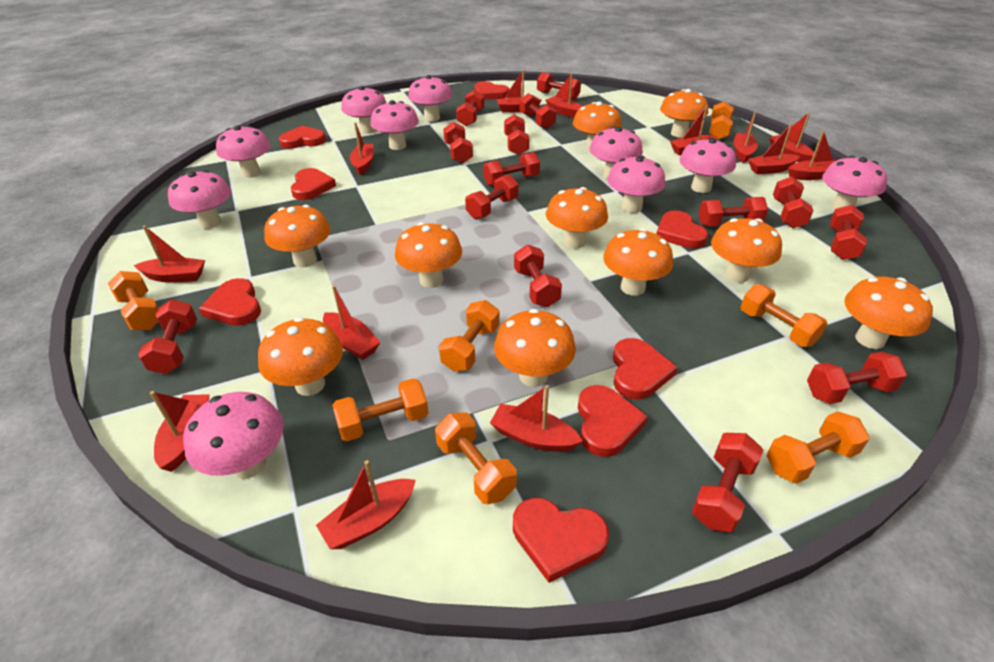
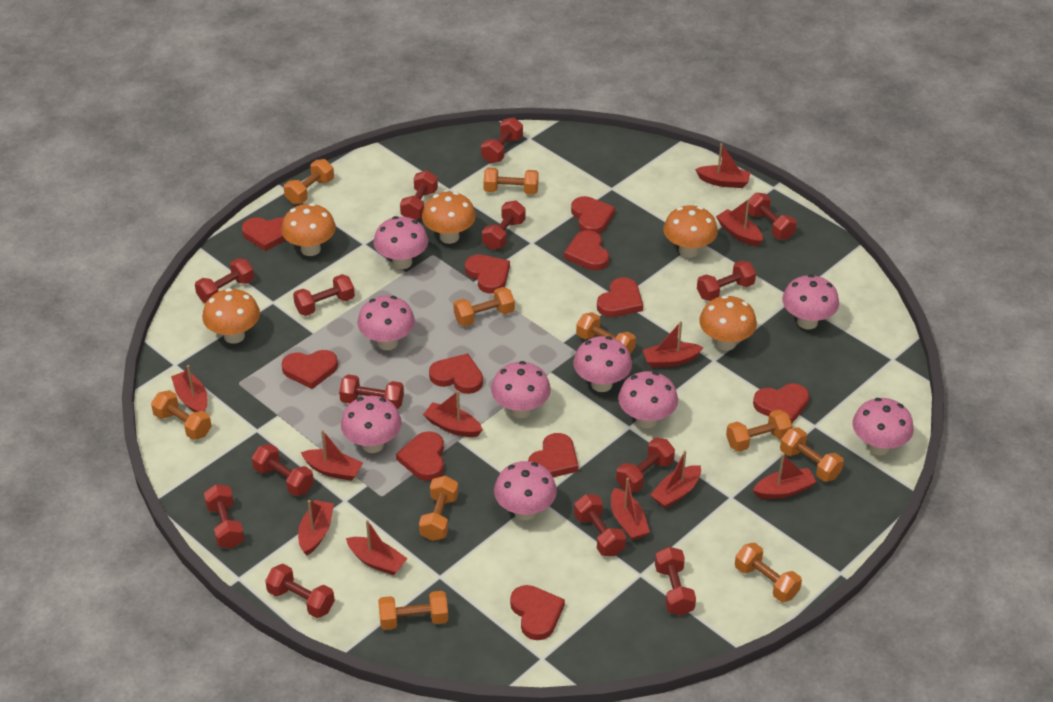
orange dumbbell: 7 -> 10
orange mushroom: 10 -> 5
pink mushroom: 10 -> 9
red boat: 13 -> 11
red heart: 8 -> 11

